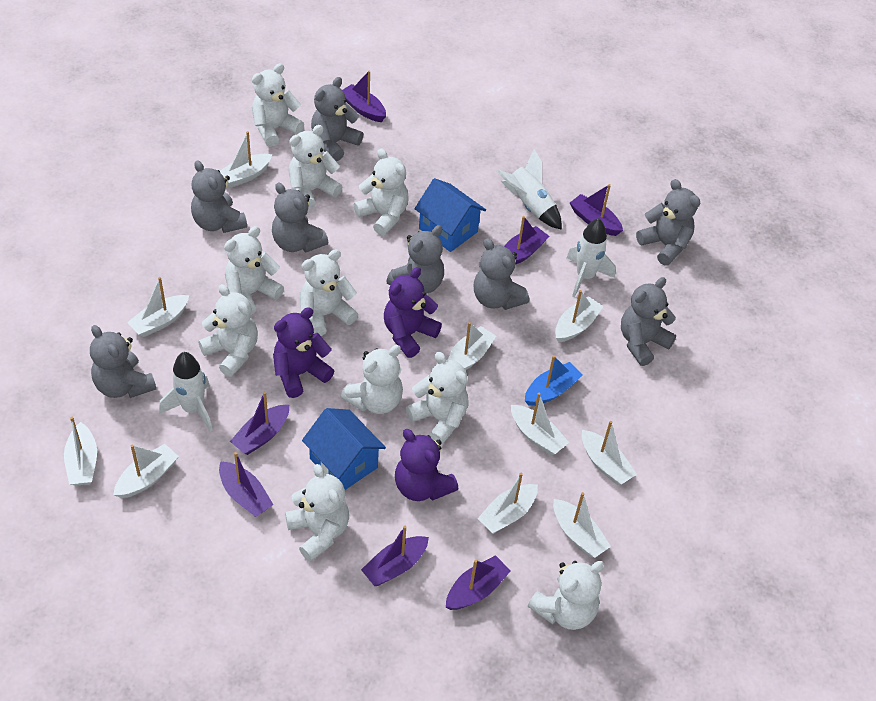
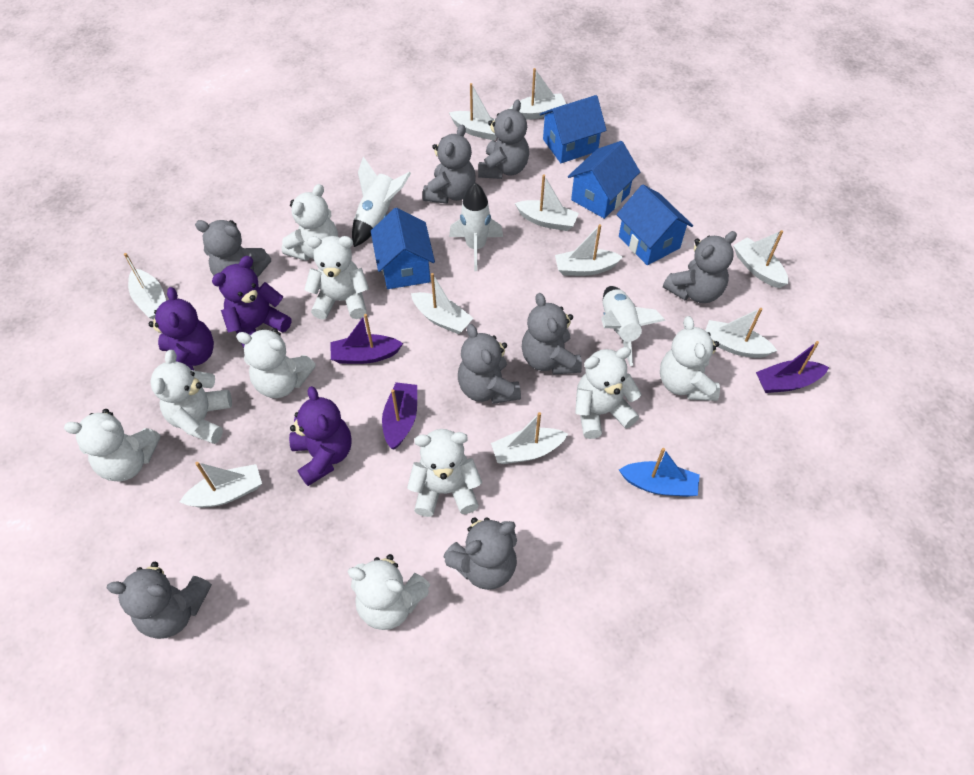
blue house: 2 -> 4
purple boat: 7 -> 3
white teddy bear: 10 -> 9

